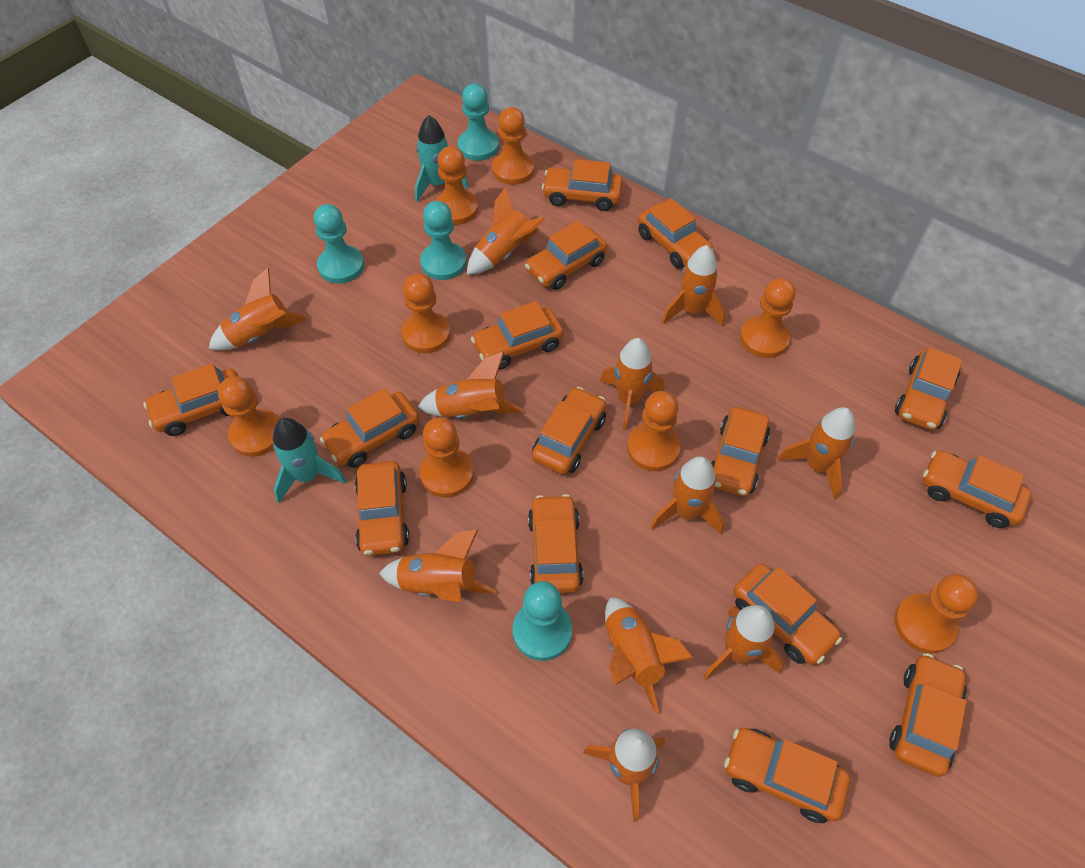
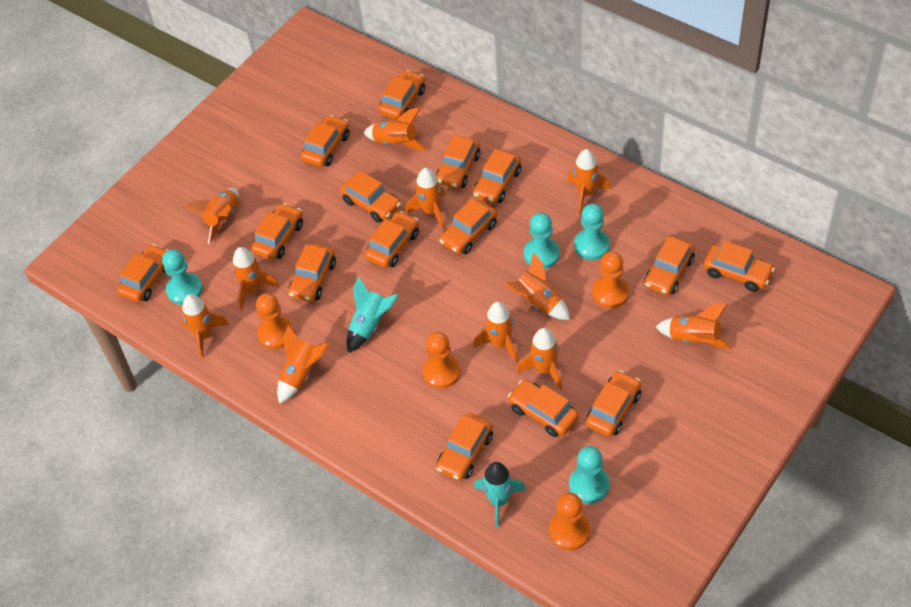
orange pawn: 8 -> 4

